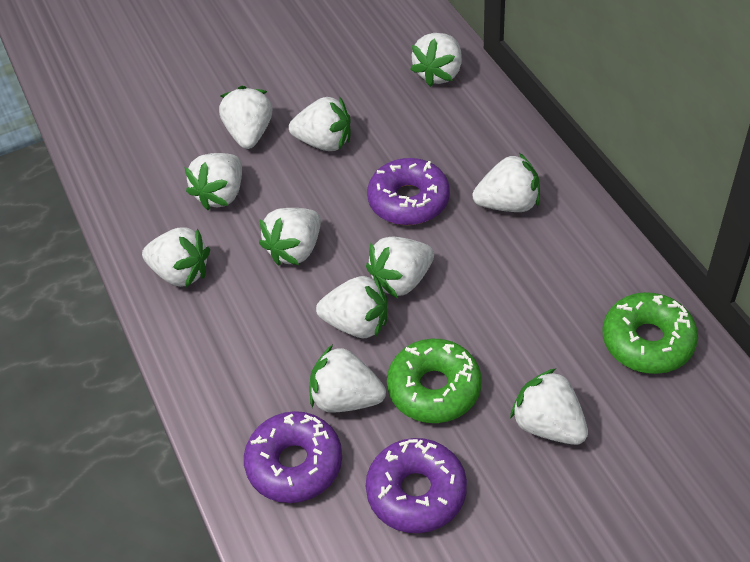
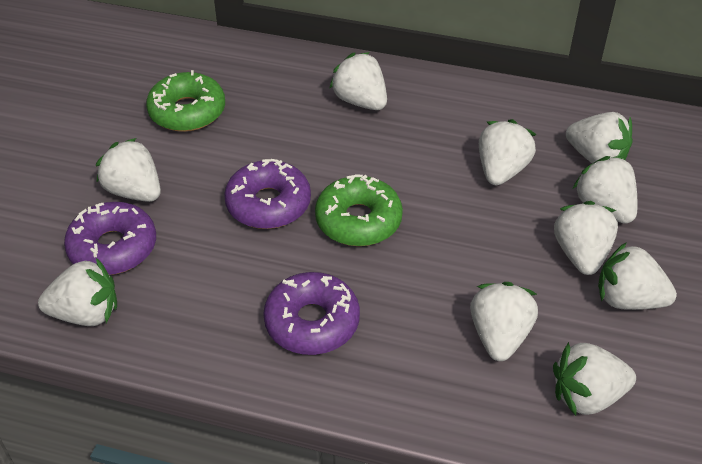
white strawberry: 11 -> 10

